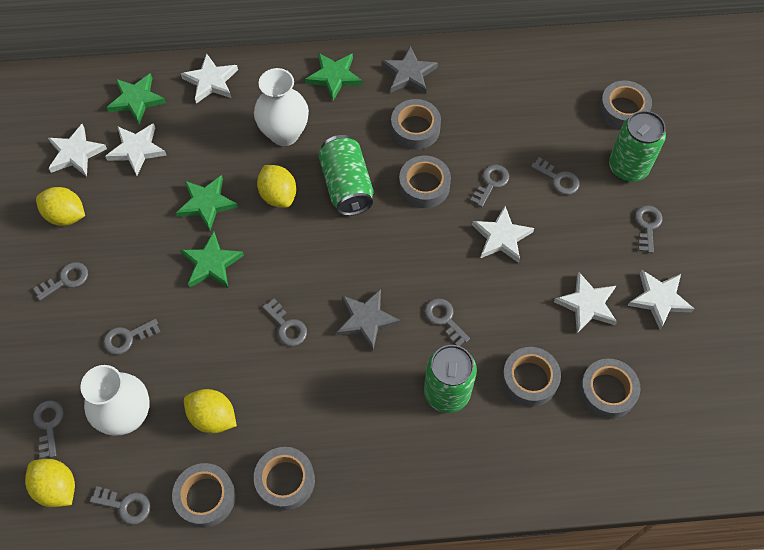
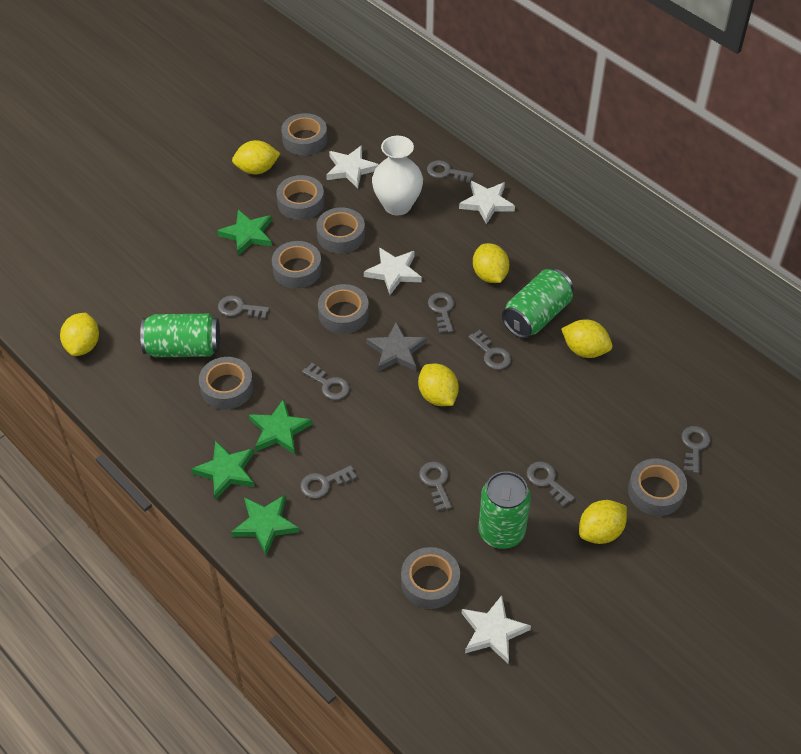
grey star: 2 -> 1
grey tape: 7 -> 8
white star: 6 -> 4
white vase: 2 -> 1
yellow lemon: 4 -> 6

